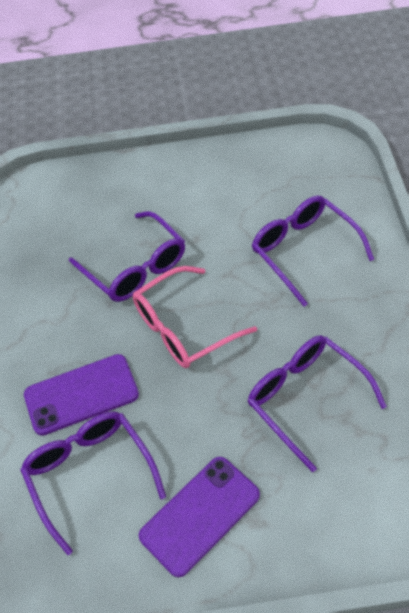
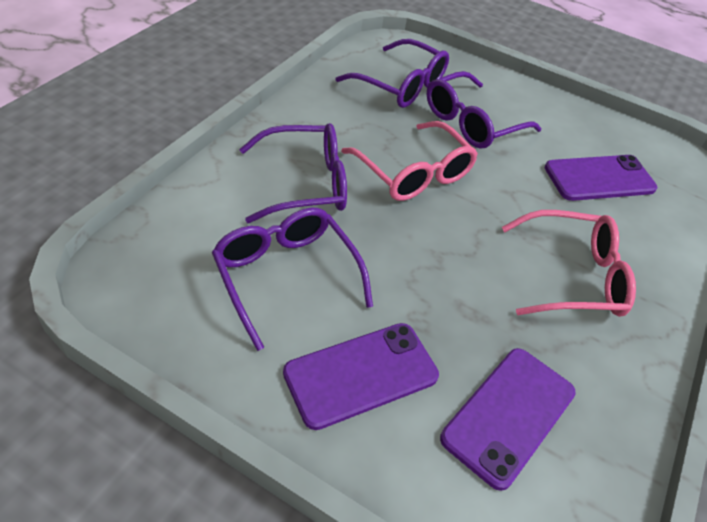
pink glasses: 1 -> 2
purple phone: 2 -> 3

